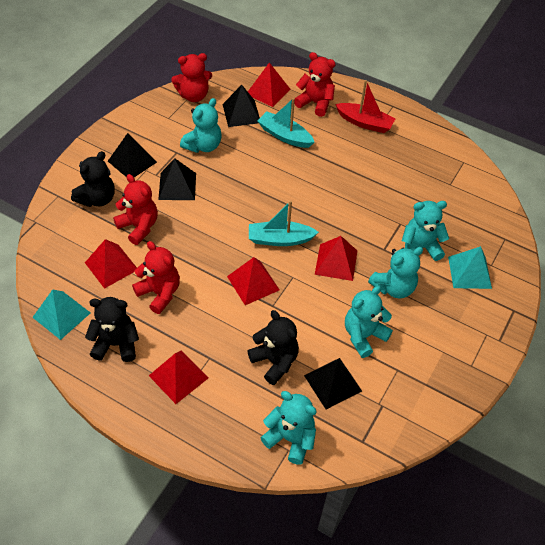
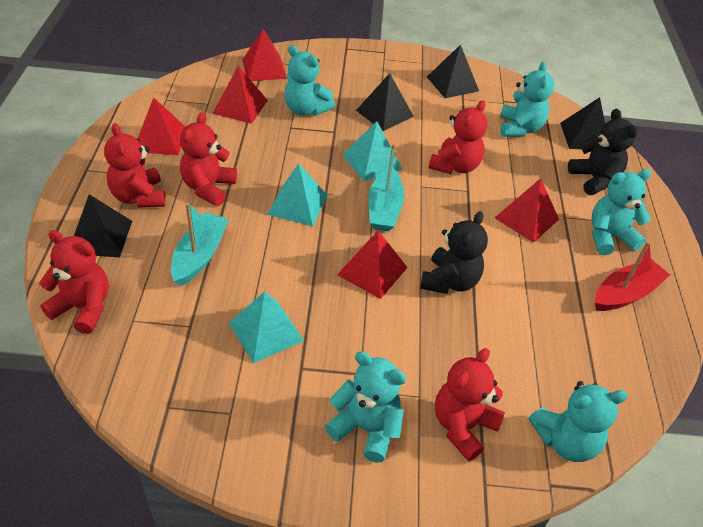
black teddy bear: 3 -> 2
red teddy bear: 4 -> 5
turquoise pyramid: 2 -> 3

